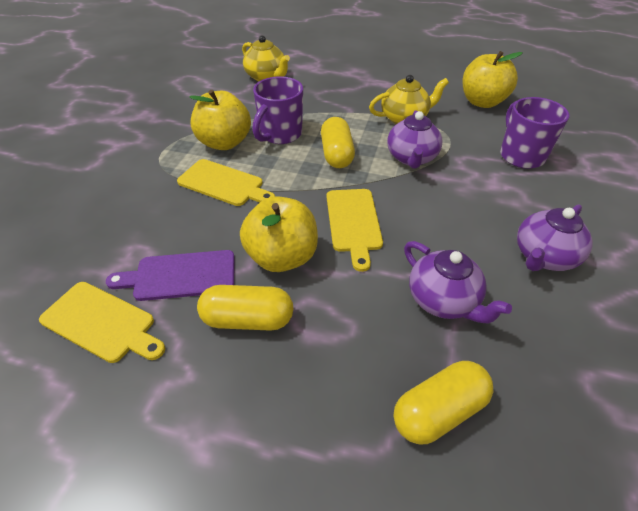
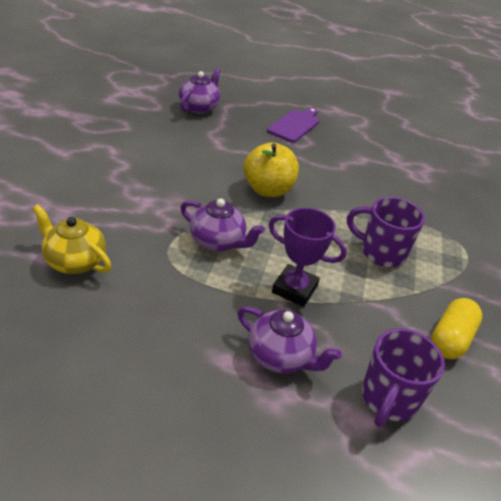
purple trophy: 0 -> 1
yellow apple: 3 -> 1
yellow capsule: 3 -> 1
yellow cutting board: 3 -> 0
yellow teapot: 2 -> 1

